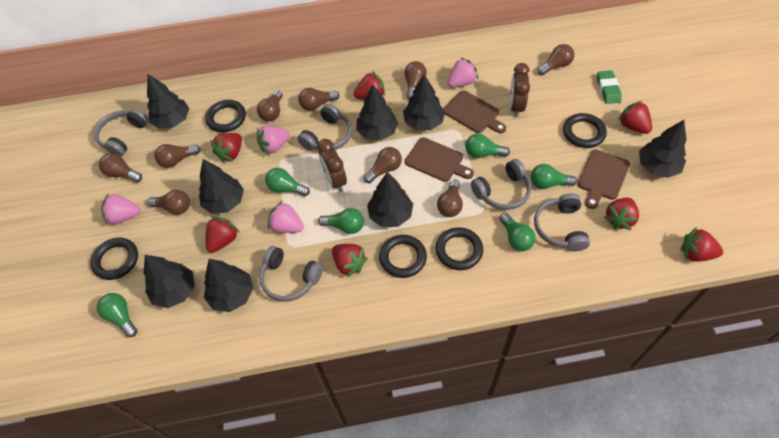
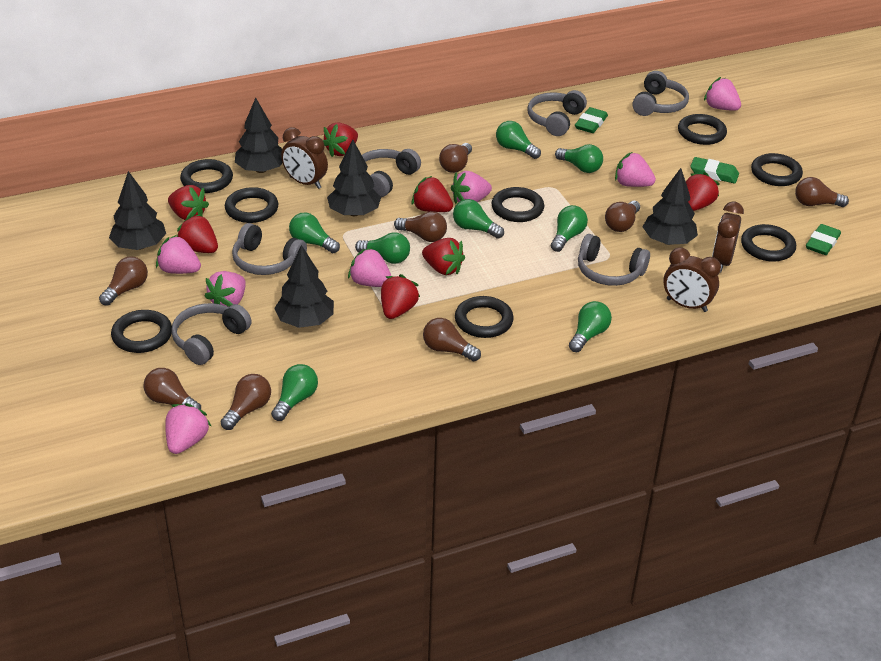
black ring: 5 -> 8
black tree: 8 -> 5
brown clock: 2 -> 3
brown cutting board: 3 -> 0
brown light bulb: 9 -> 8
green eraser: 1 -> 3
green light bulb: 6 -> 8
grey headphones: 5 -> 6
pink strawberry: 4 -> 7

